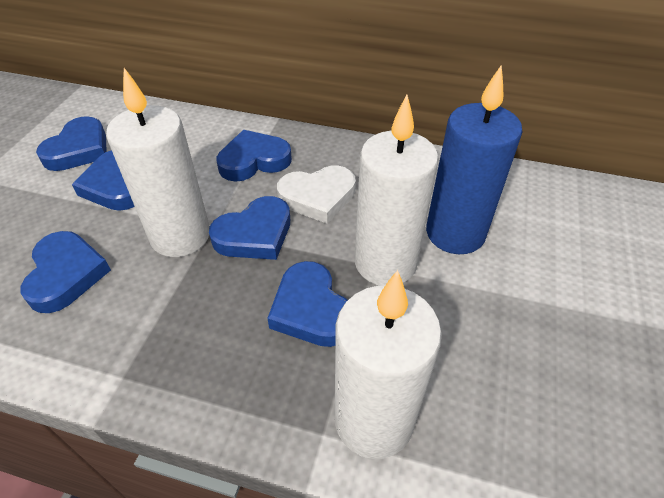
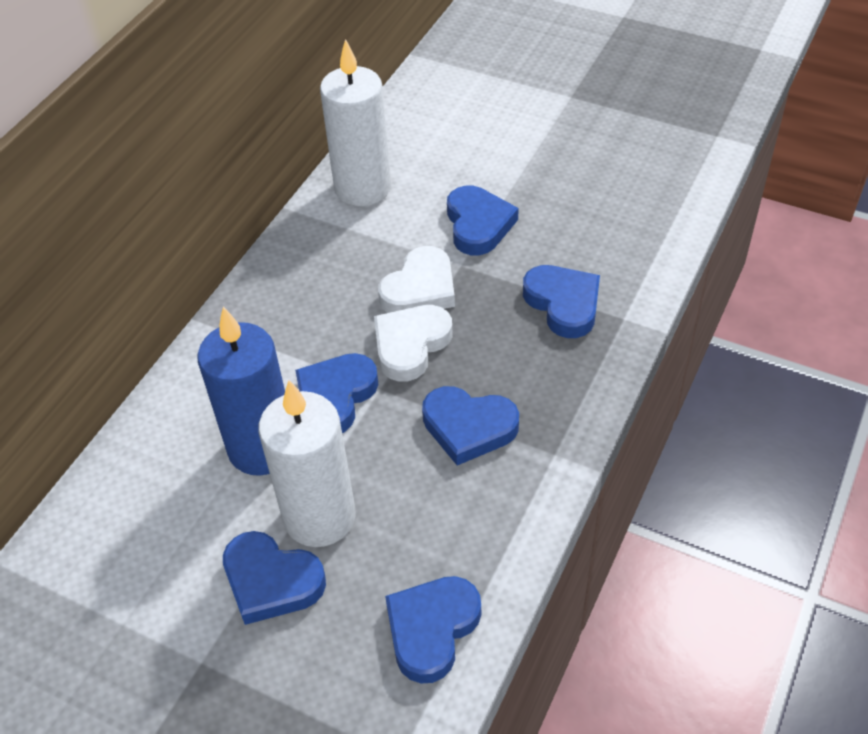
white candle: 3 -> 2
white heart: 1 -> 2

